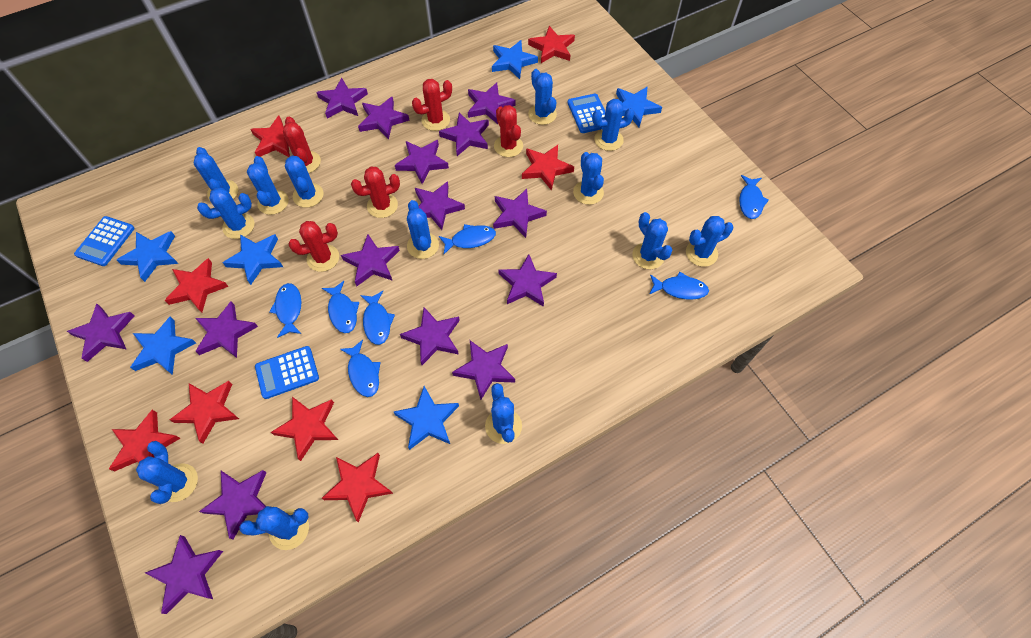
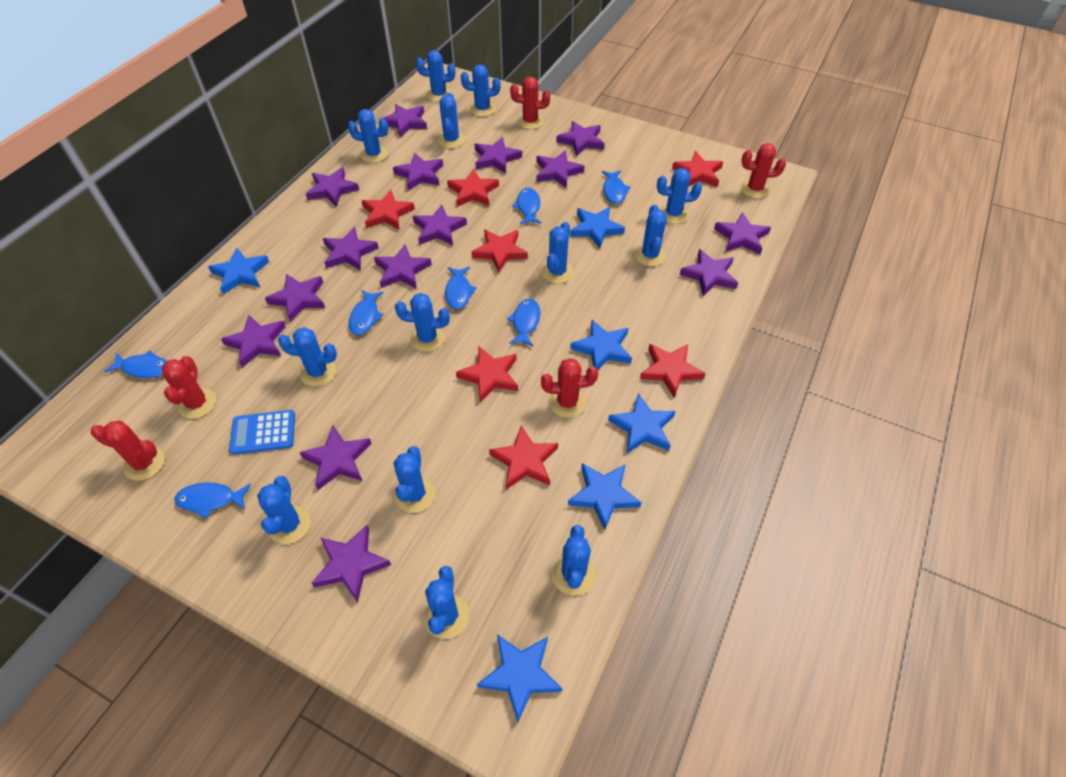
blue calculator: 3 -> 1
red star: 8 -> 7

